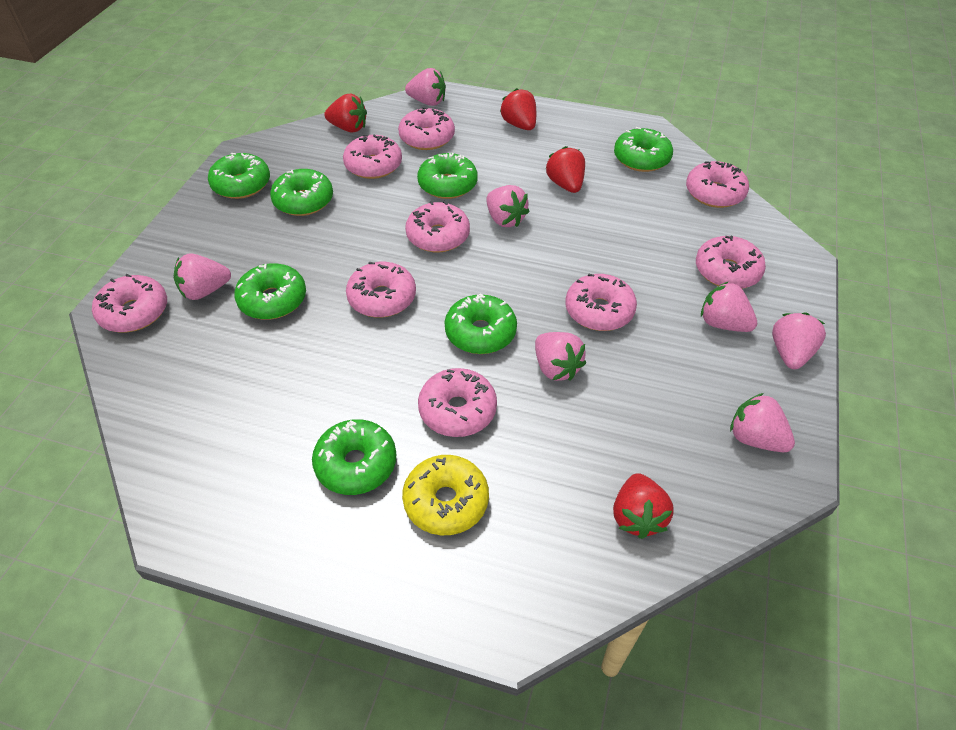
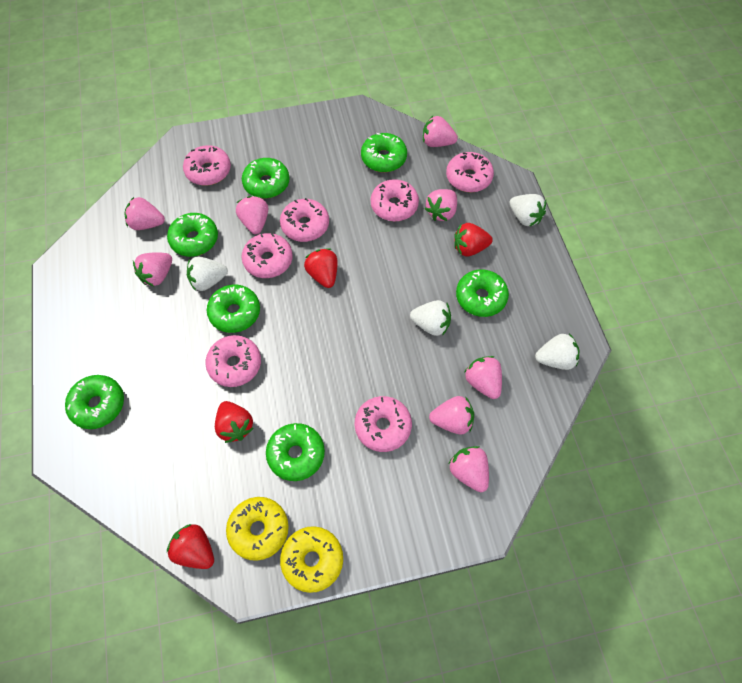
pink donut: 9 -> 7
pink strawberry: 7 -> 8
white strawberry: 0 -> 4
yellow donut: 1 -> 2

